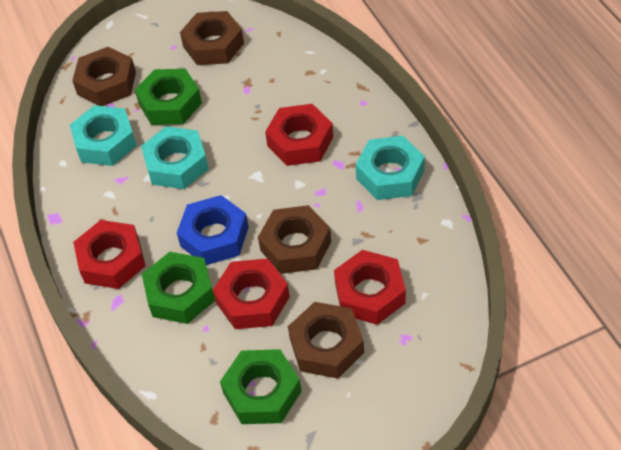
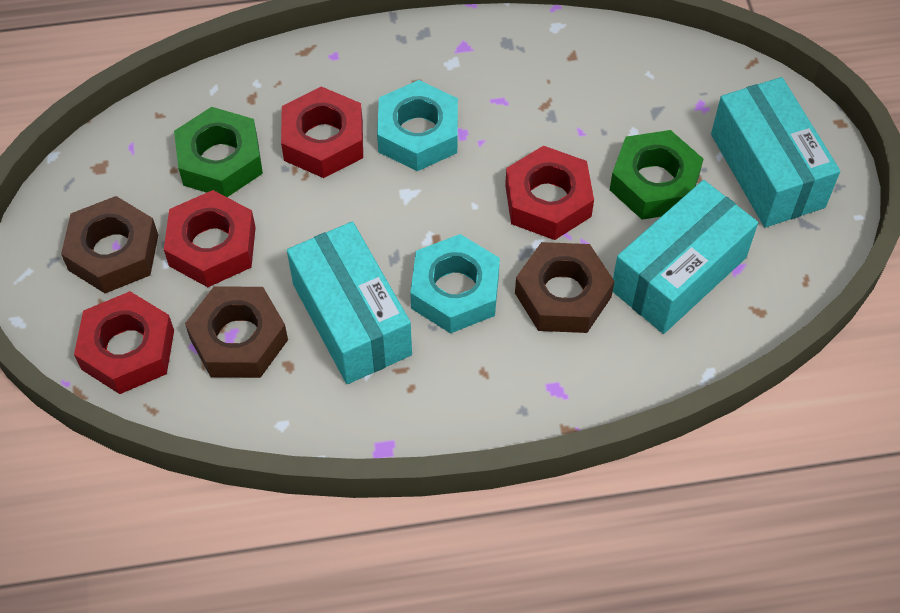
blue nut: 1 -> 0
brown nut: 4 -> 3
green nut: 3 -> 2
turquoise box: 0 -> 3
turquoise nut: 3 -> 2

